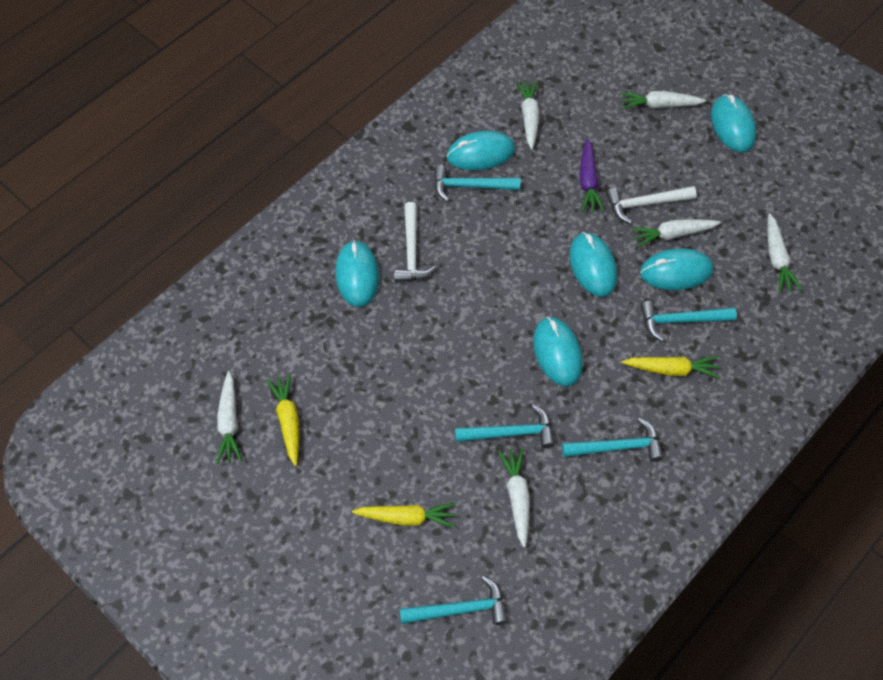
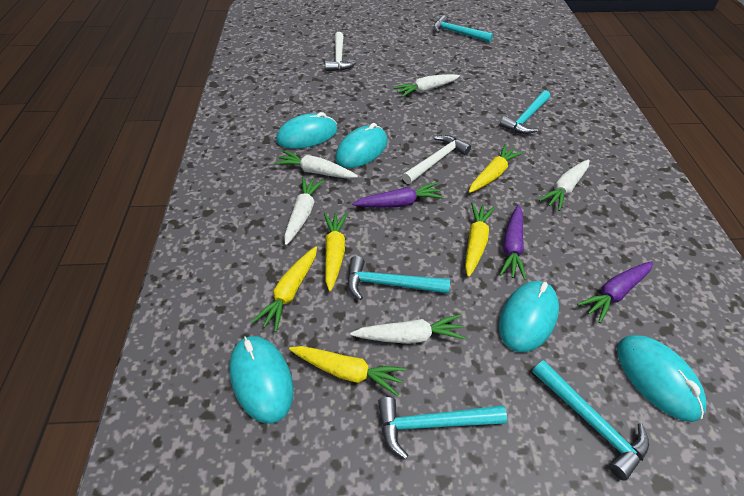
purple carrot: 1 -> 3
turquoise mouse: 6 -> 5
white carrot: 6 -> 5
yellow carrot: 3 -> 5

